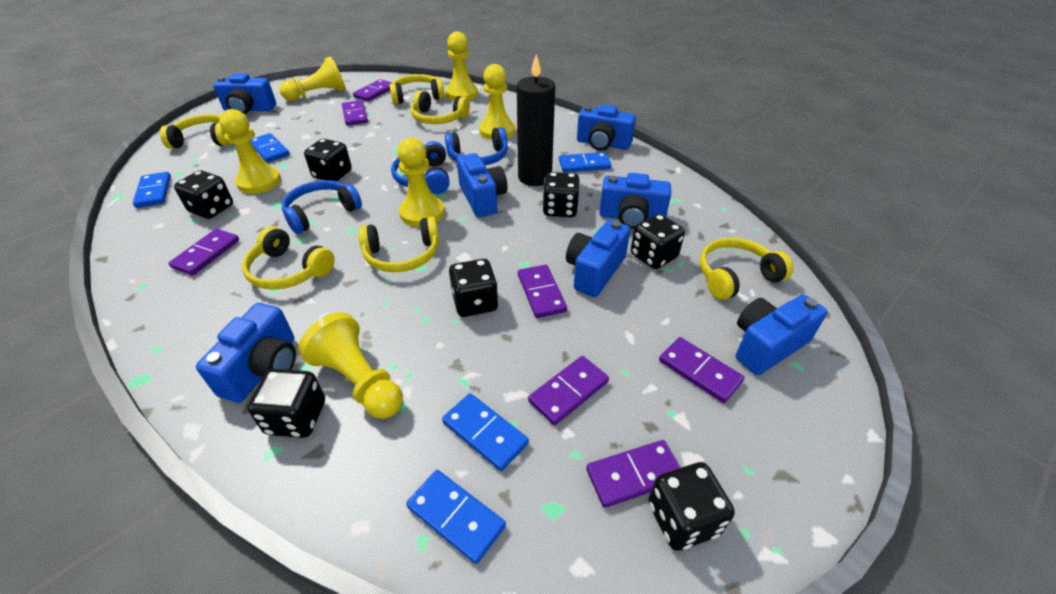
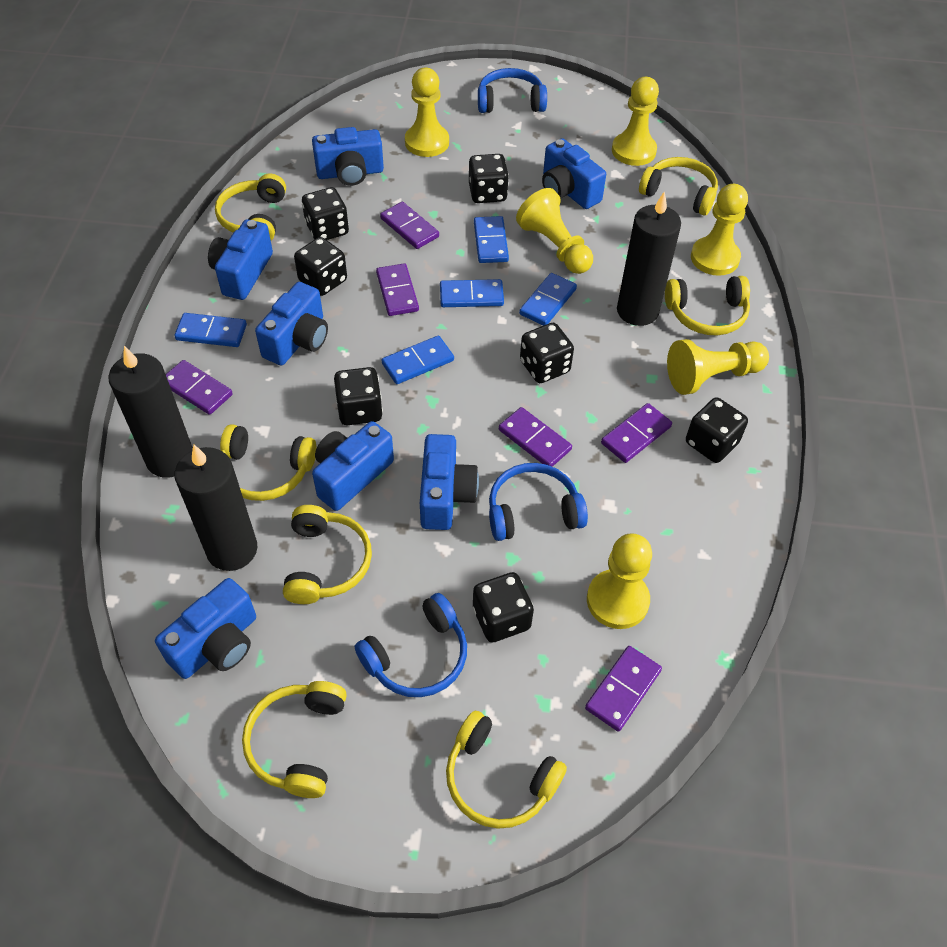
black candle: 1 -> 3
purple domino: 7 -> 6
yellow headphones: 6 -> 7

